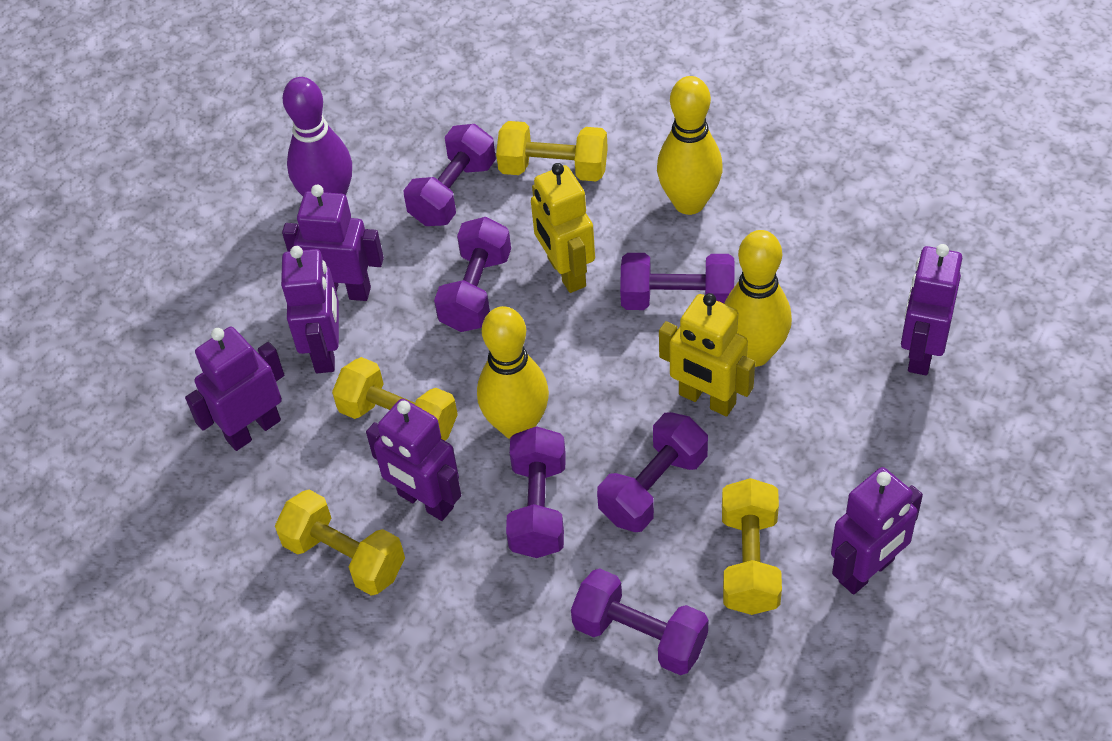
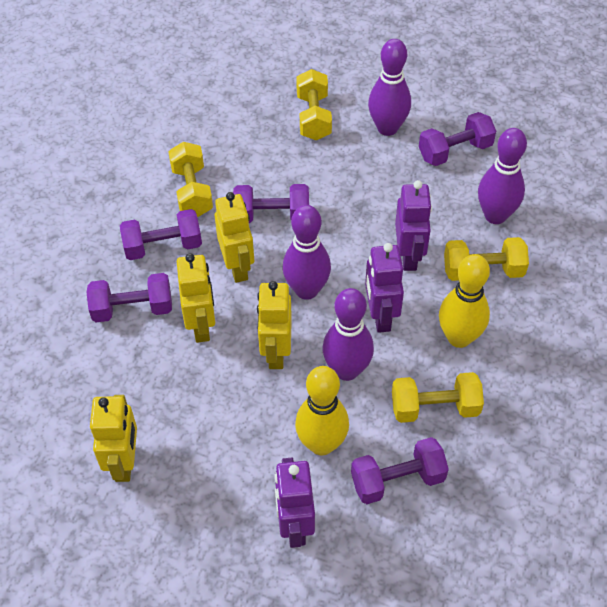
purple bowling pin: 1 -> 4
purple dumbbell: 6 -> 5
purple robot: 6 -> 3
yellow bowling pin: 3 -> 2
yellow robot: 2 -> 4

